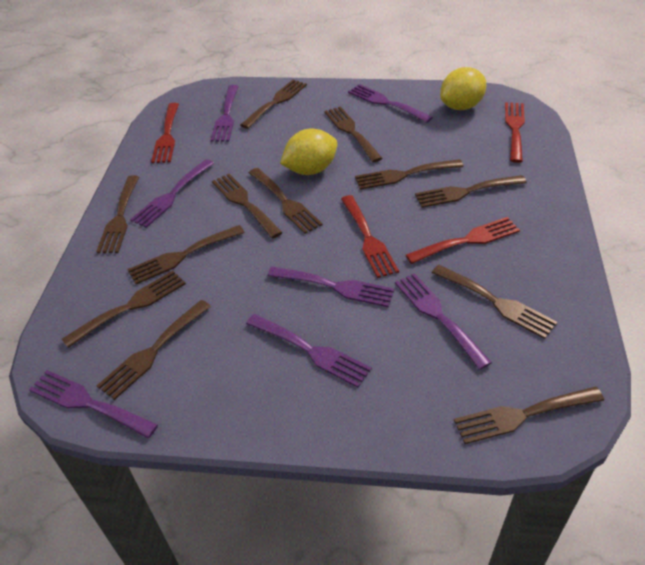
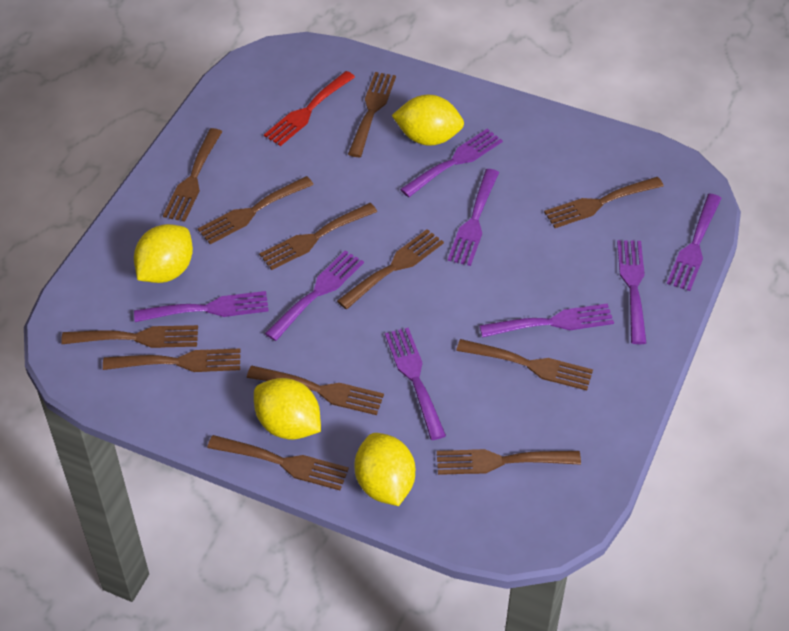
purple fork: 7 -> 8
red fork: 4 -> 1
yellow lemon: 2 -> 4

